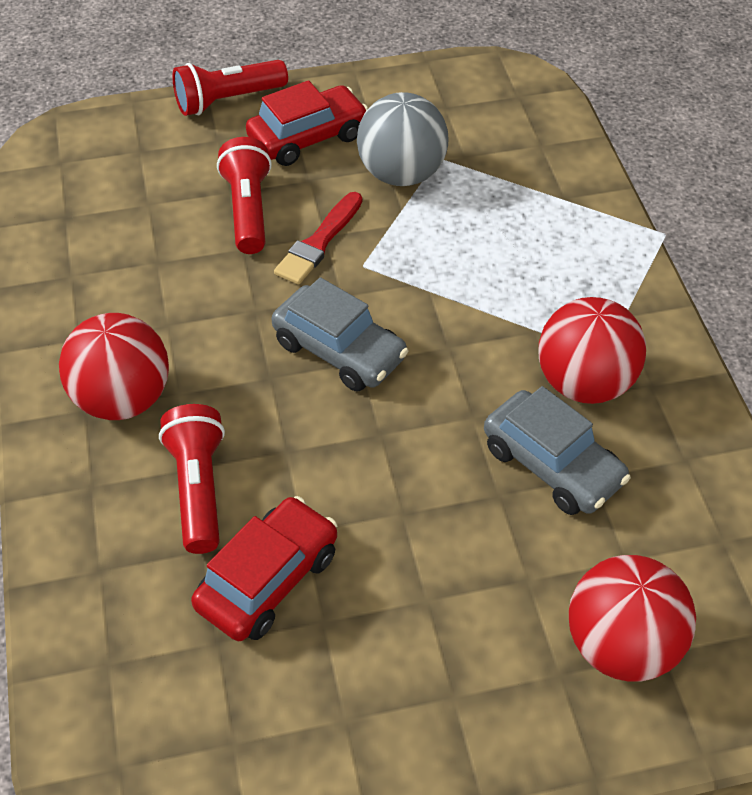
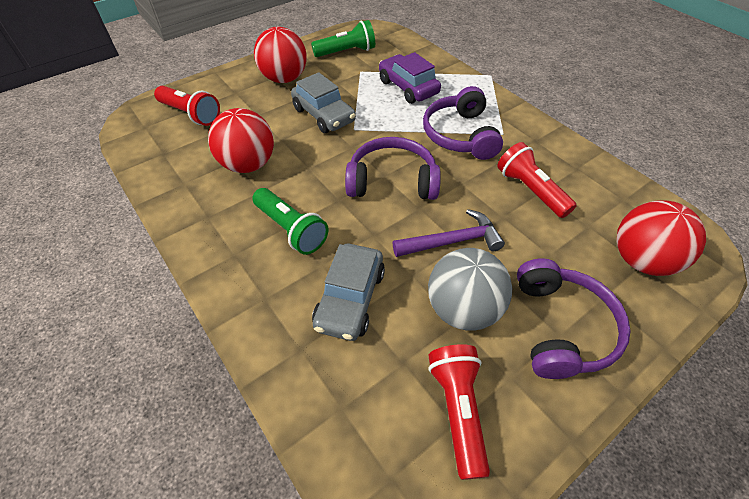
green flashlight: 0 -> 2
purple car: 0 -> 1
purple hammer: 0 -> 1
purple headphones: 0 -> 3
red brush: 1 -> 0
red car: 2 -> 0

